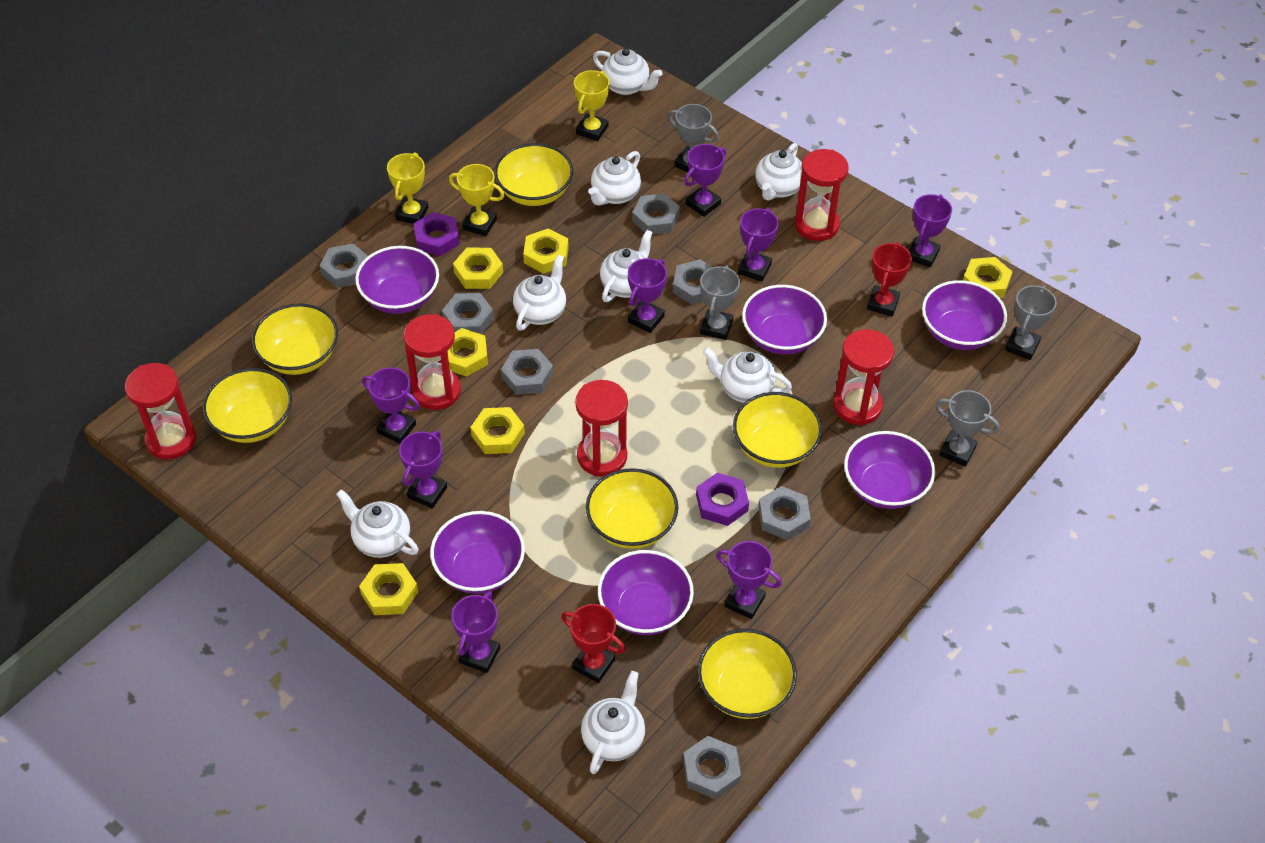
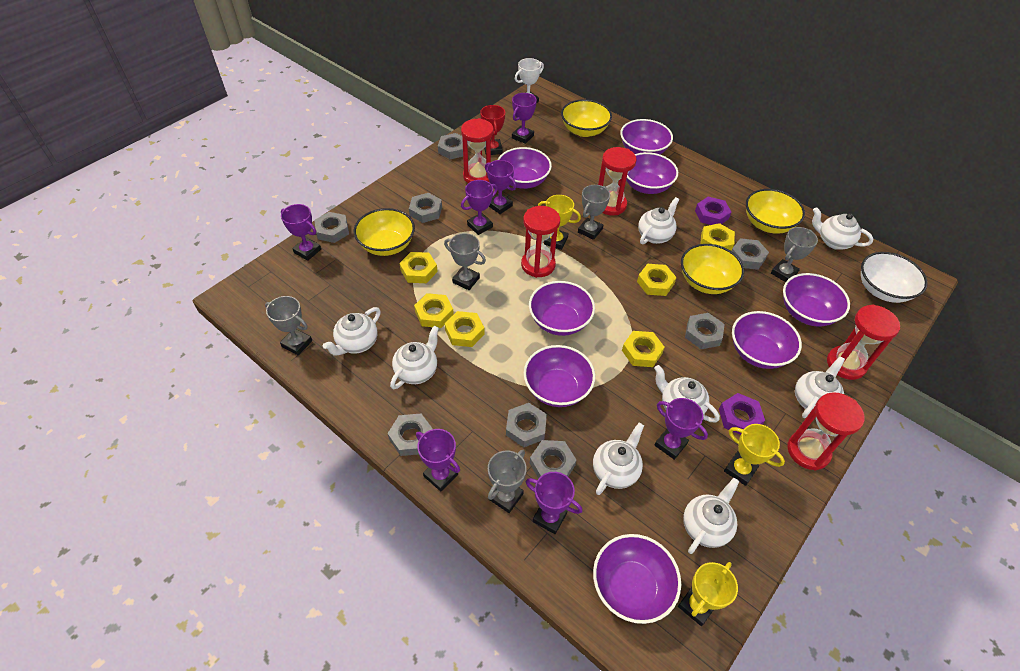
grey nut: 7 -> 8
grey trophy: 4 -> 5
purple bowl: 6 -> 8
purple trophy: 8 -> 7
red trophy: 2 -> 1
white bowl: 0 -> 1
white trophy: 0 -> 1
yellow bowl: 6 -> 4

